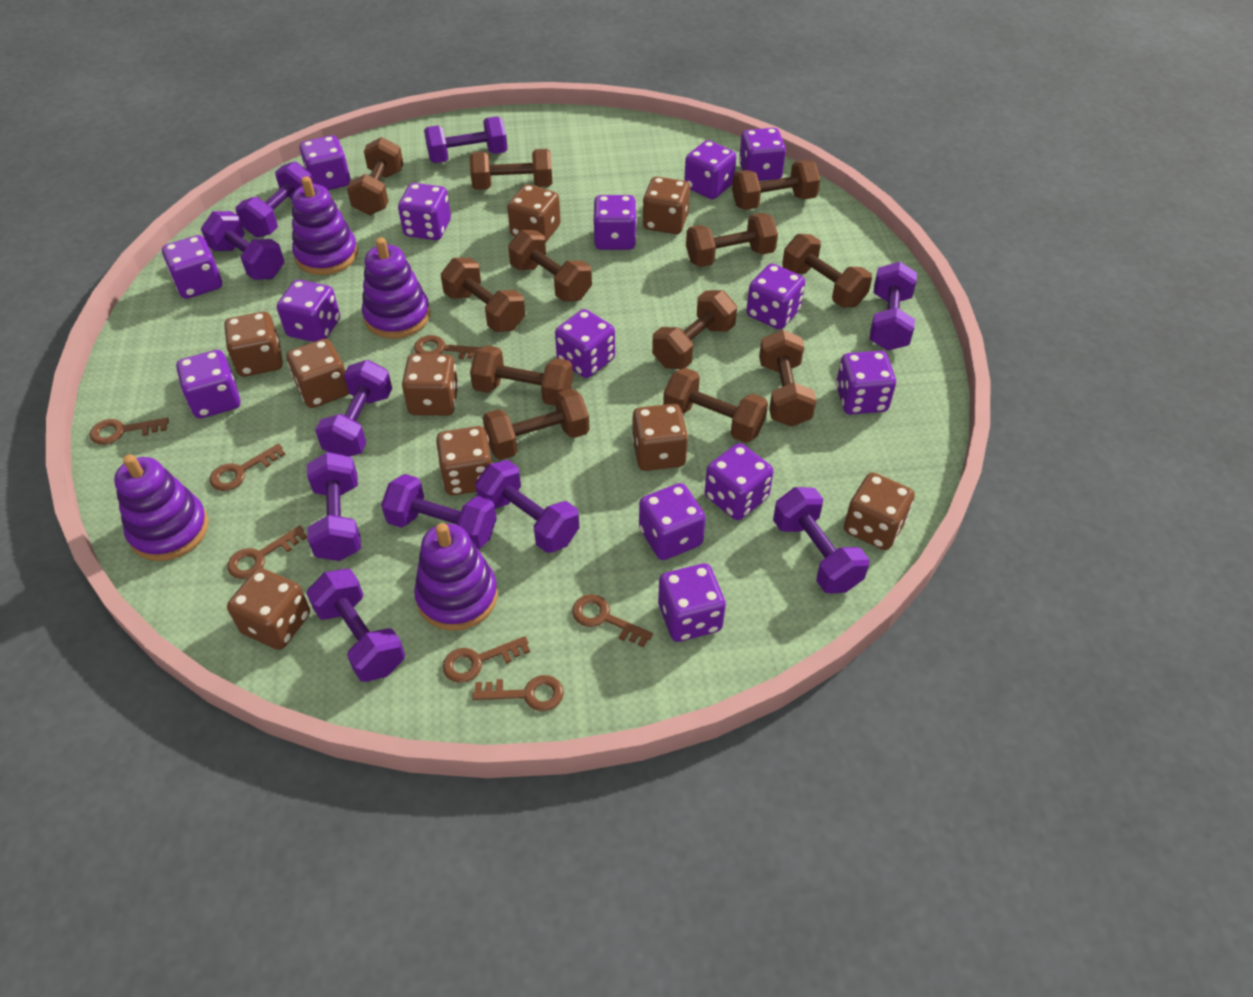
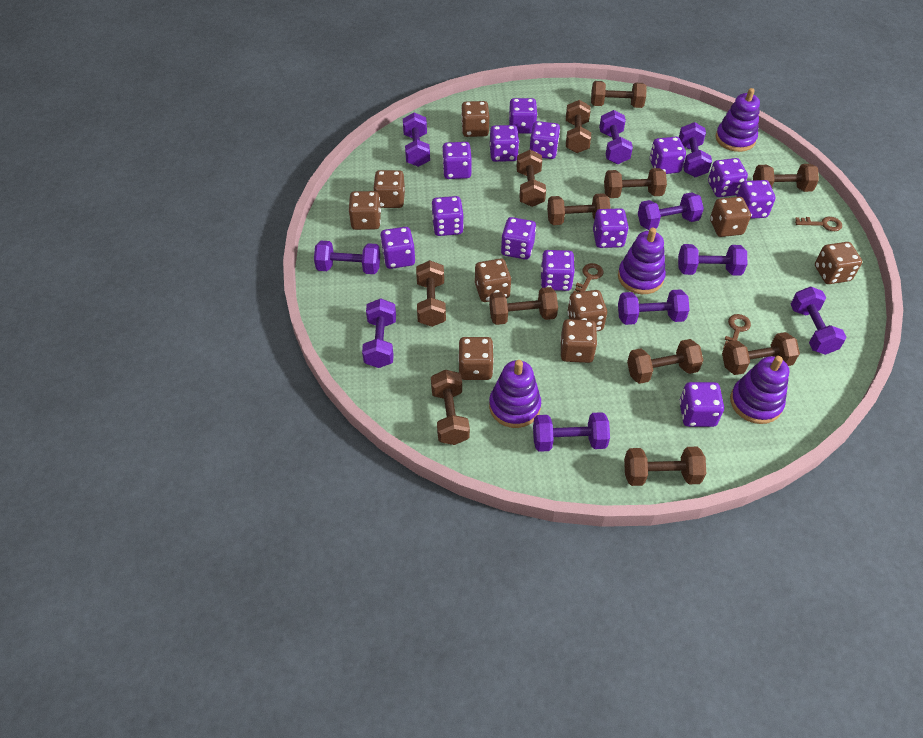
brown key: 7 -> 3
purple dice: 14 -> 13

